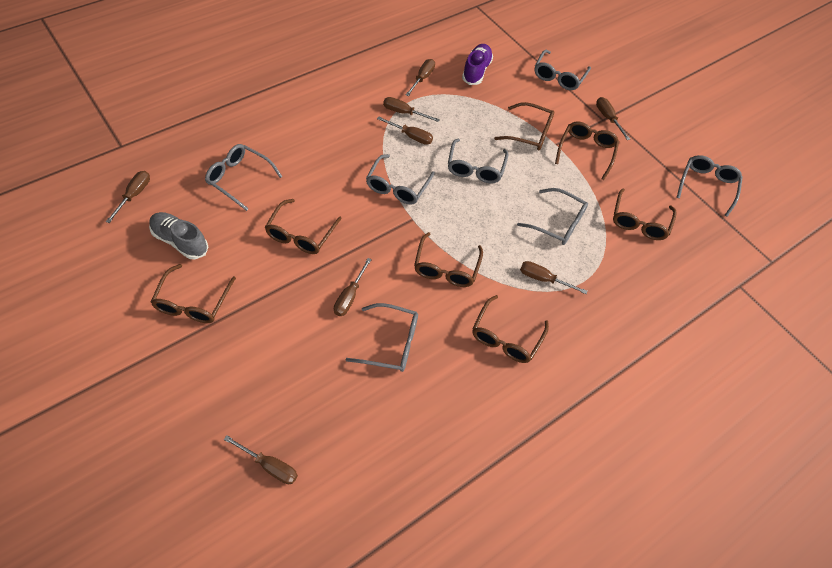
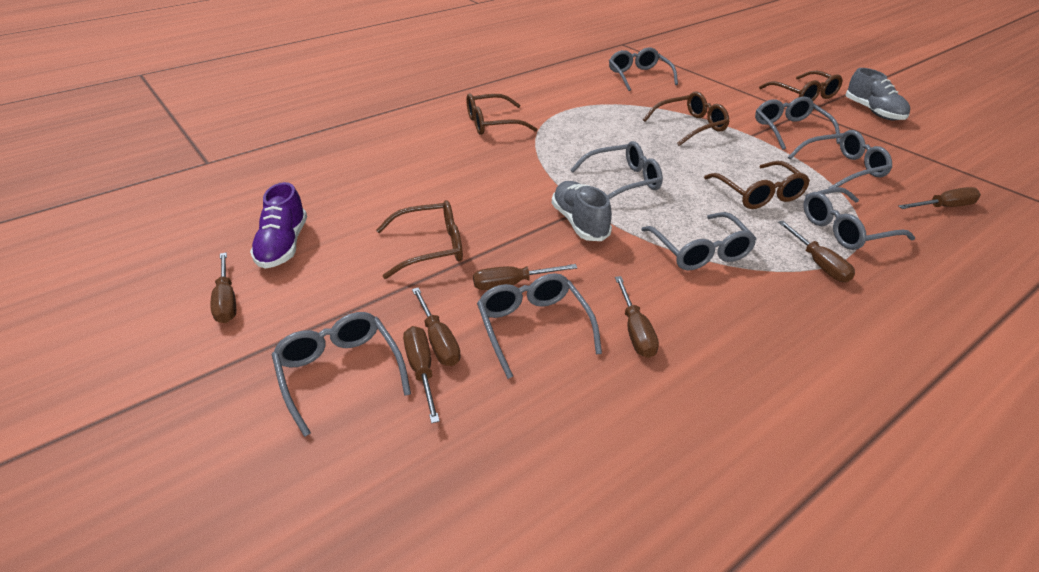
brown glasses: 7 -> 5
brown screwdriver: 8 -> 7
grey glasses: 7 -> 8
grey shoe: 1 -> 2

